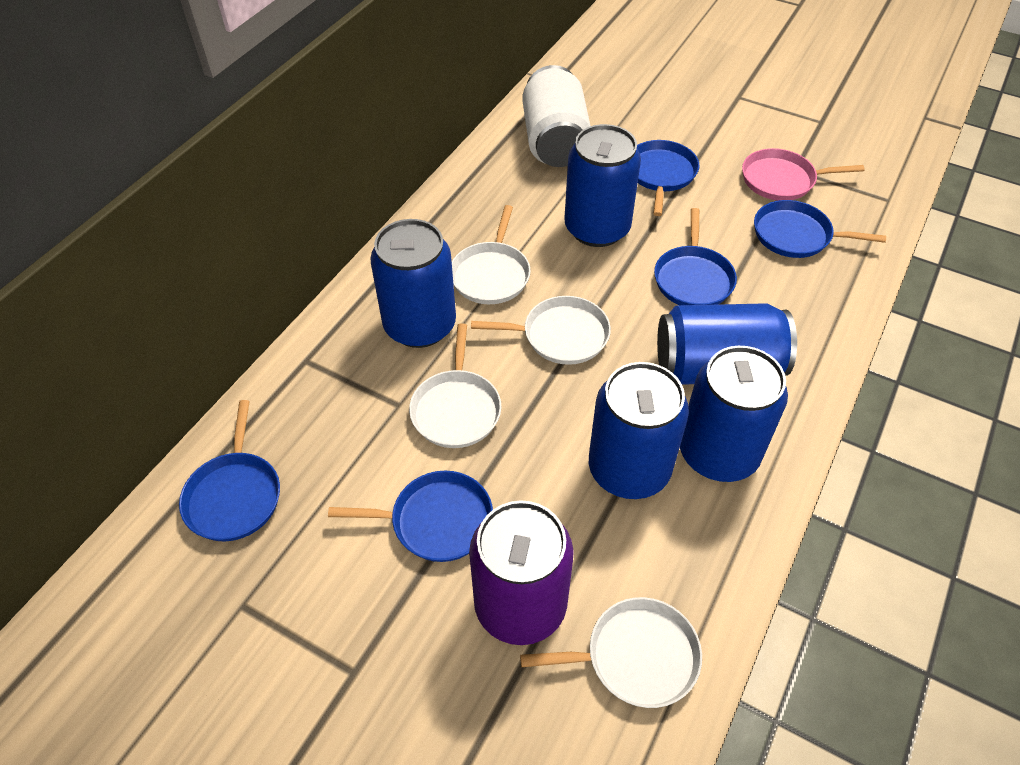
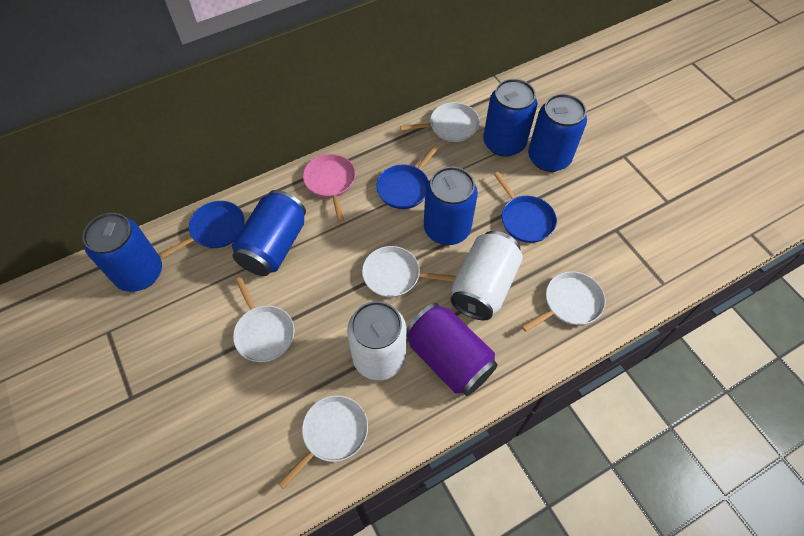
blue pan: 5 -> 3
white can: 1 -> 2
white pan: 4 -> 5

